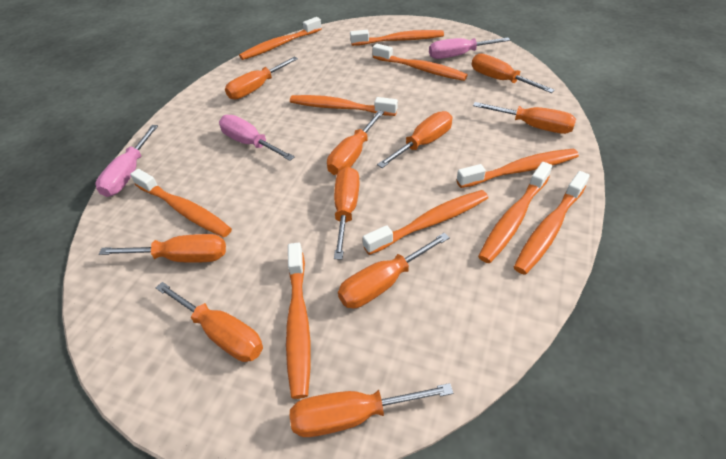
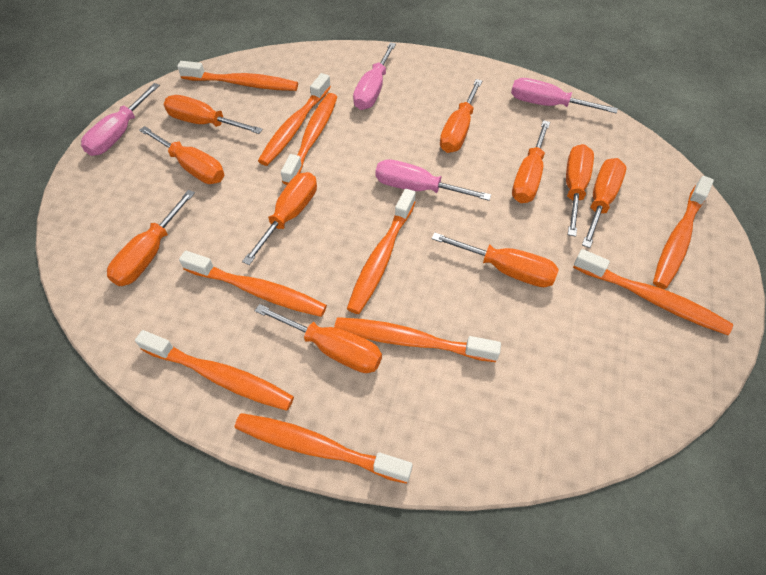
pink screwdriver: 3 -> 4

